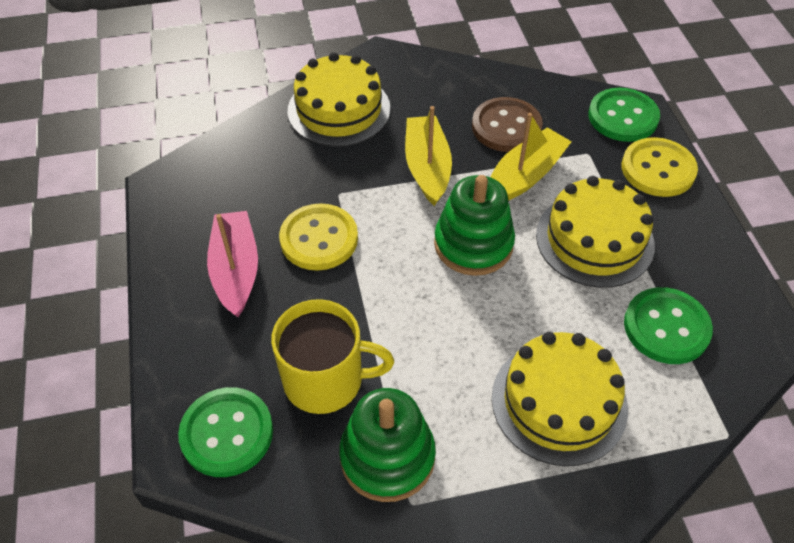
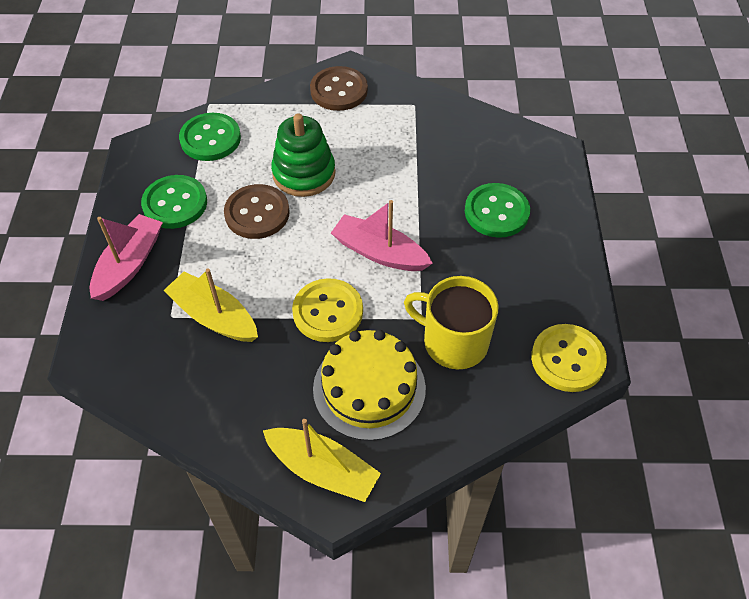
brown button: 1 -> 2
green stacking toy: 2 -> 1
pink boat: 1 -> 2
yellow cake: 3 -> 1

